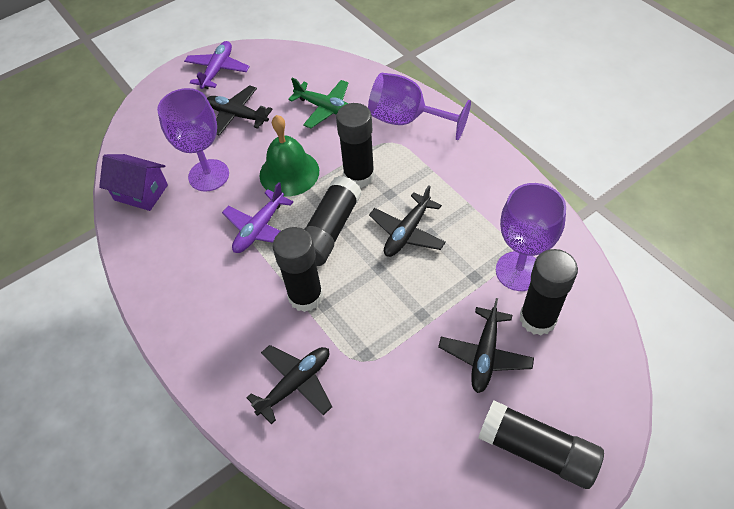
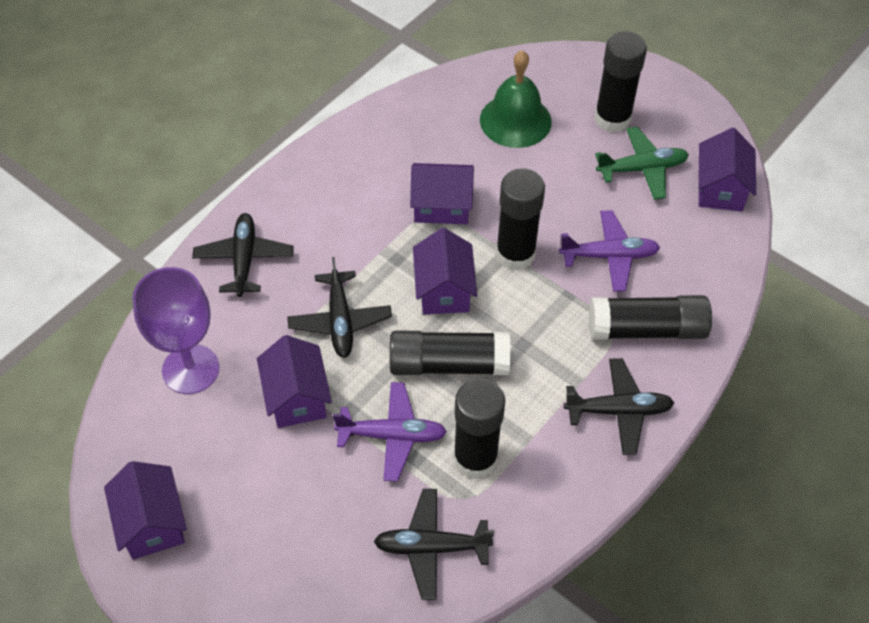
purple goblet: 3 -> 1
purple house: 1 -> 5

